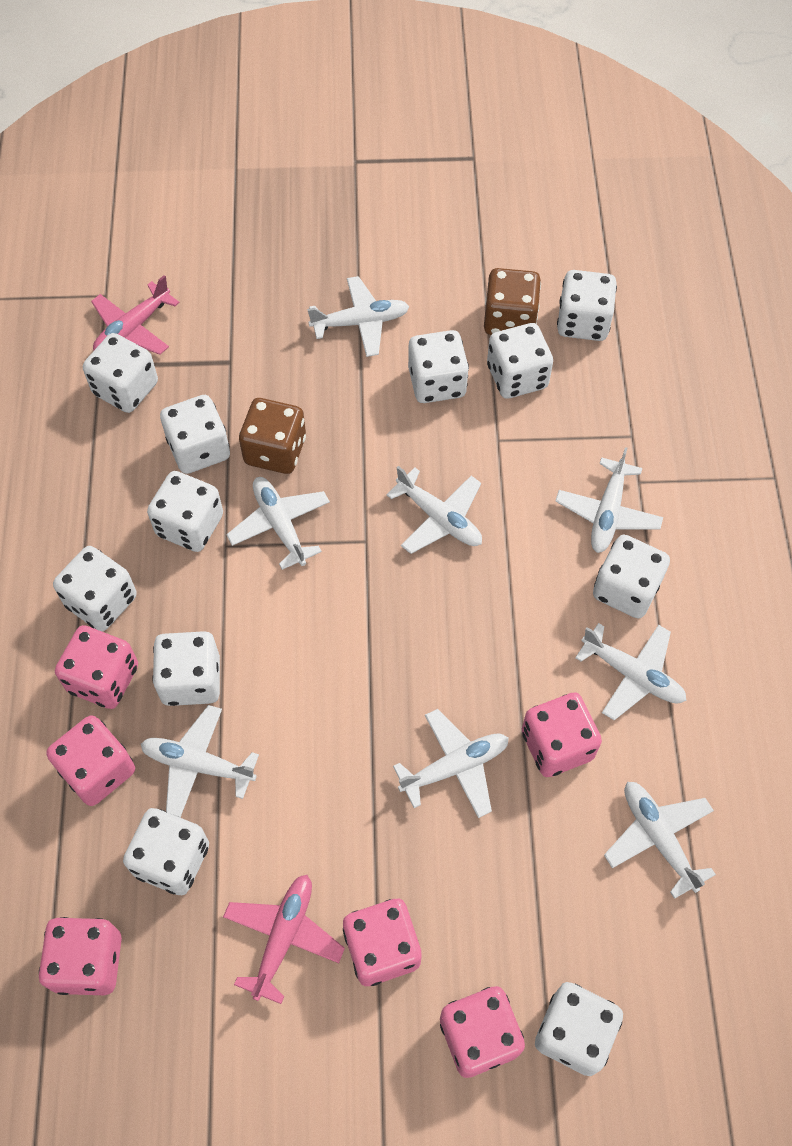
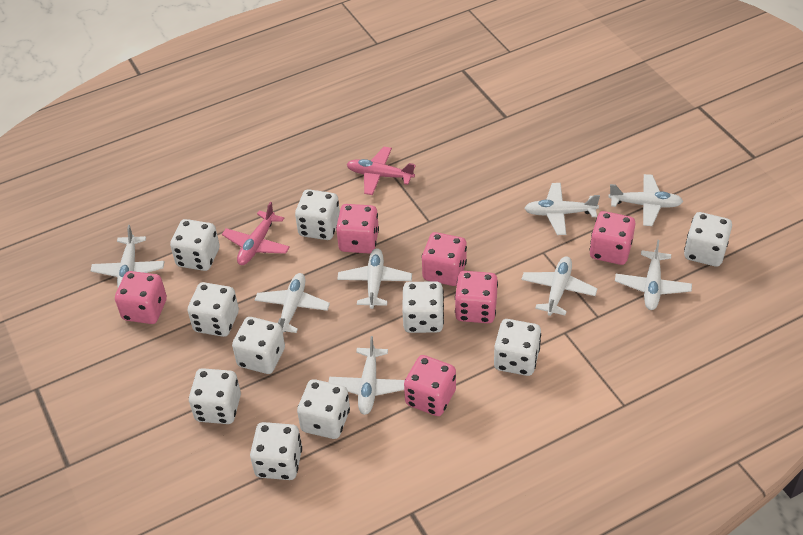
brown dice: 2 -> 0
white dice: 11 -> 10

